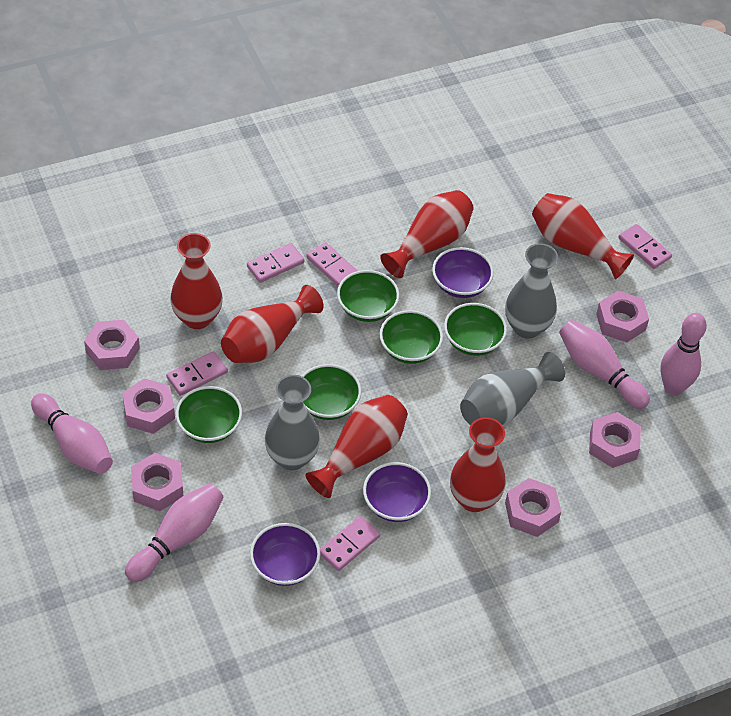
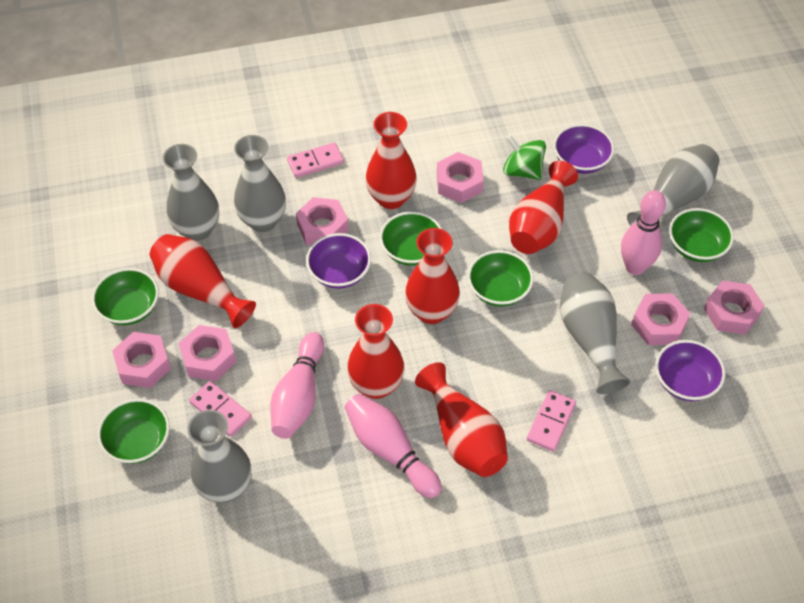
green spinning top: 0 -> 1
grey vase: 3 -> 5
pink bowling pin: 4 -> 3
pink domino: 5 -> 3

